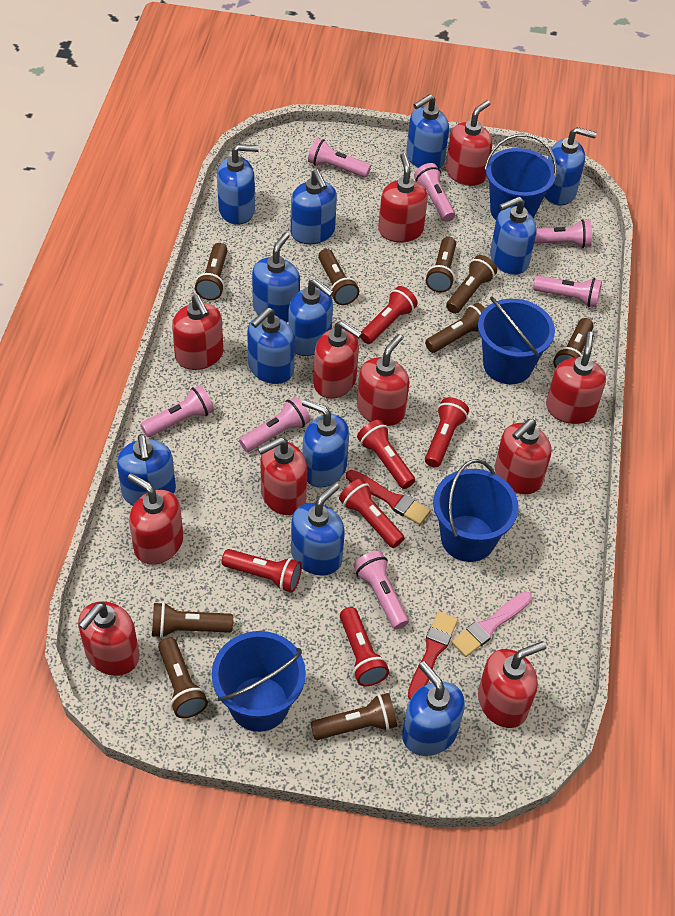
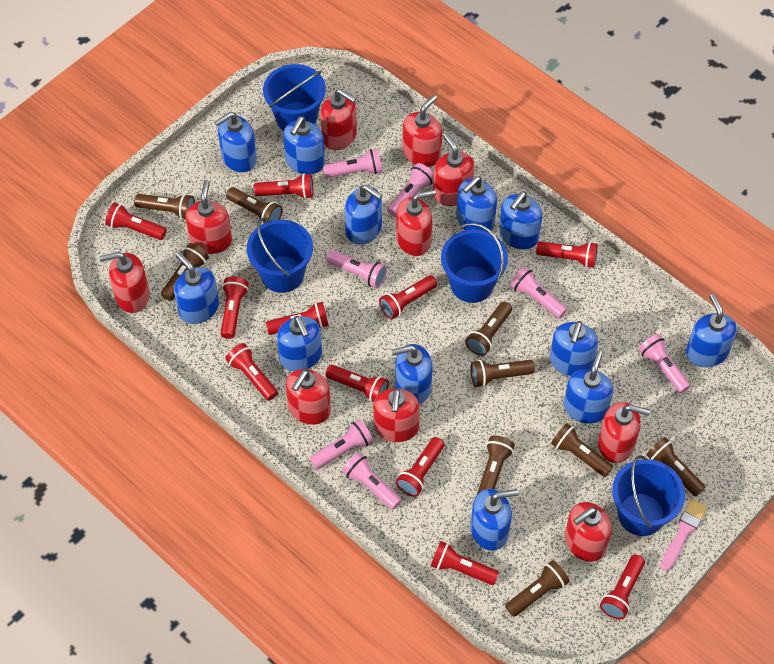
red brush: 2 -> 0
red flashlight: 6 -> 11
red soap dispenser: 11 -> 10

